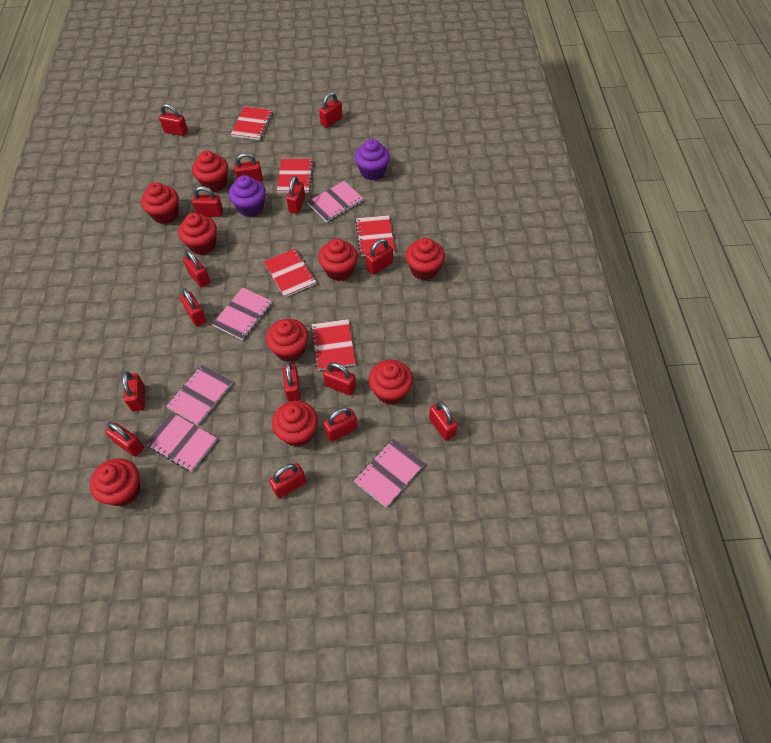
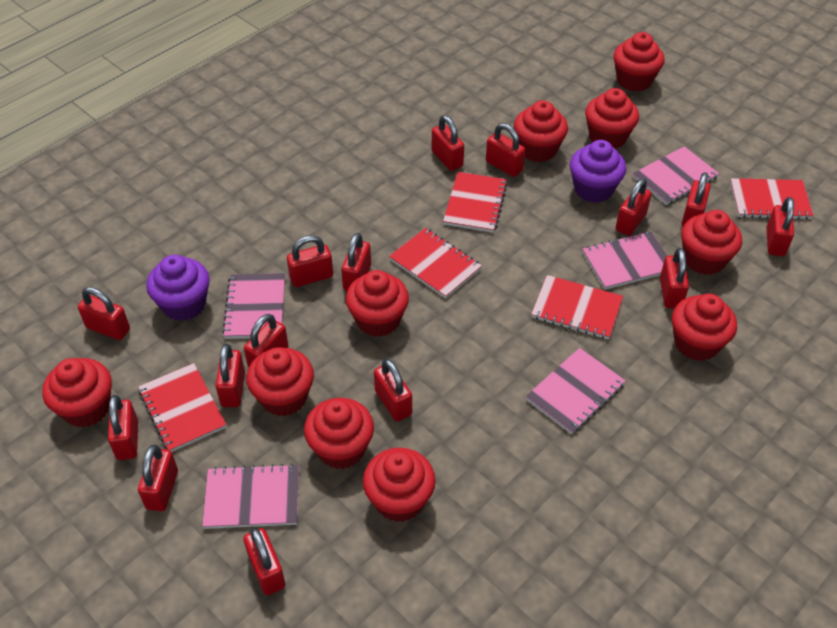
red cupcake: 9 -> 10

